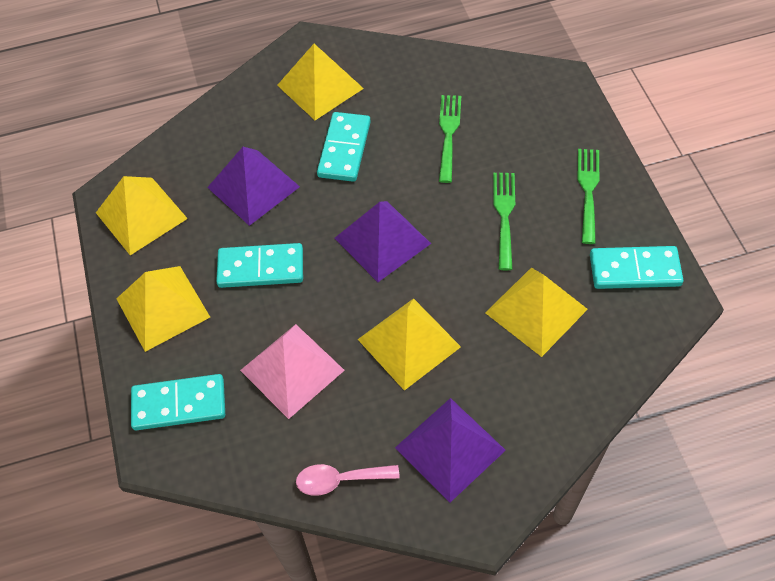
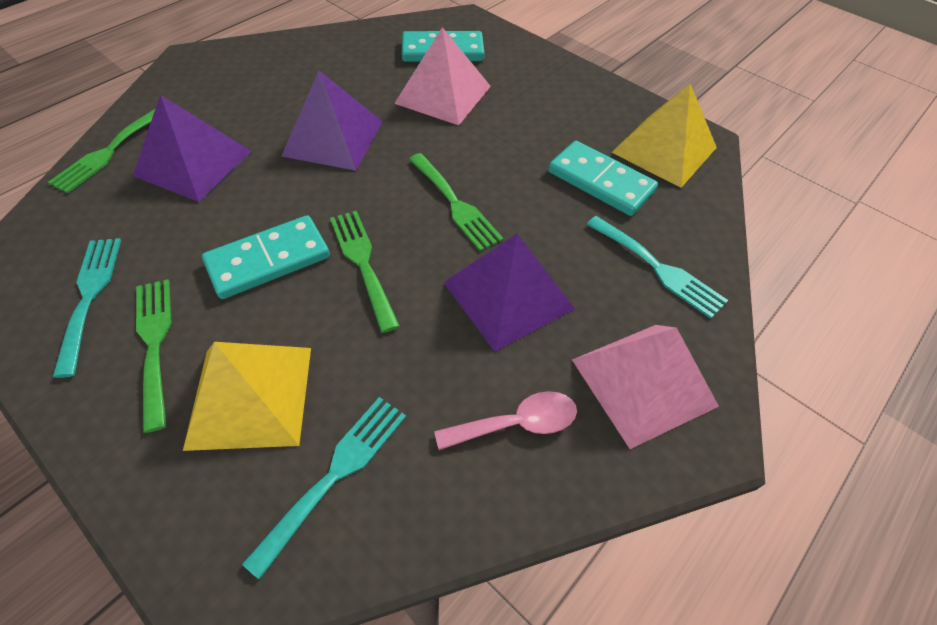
green fork: 3 -> 4
pink pyramid: 1 -> 2
turquoise domino: 4 -> 3
turquoise fork: 0 -> 3
yellow pyramid: 5 -> 2

